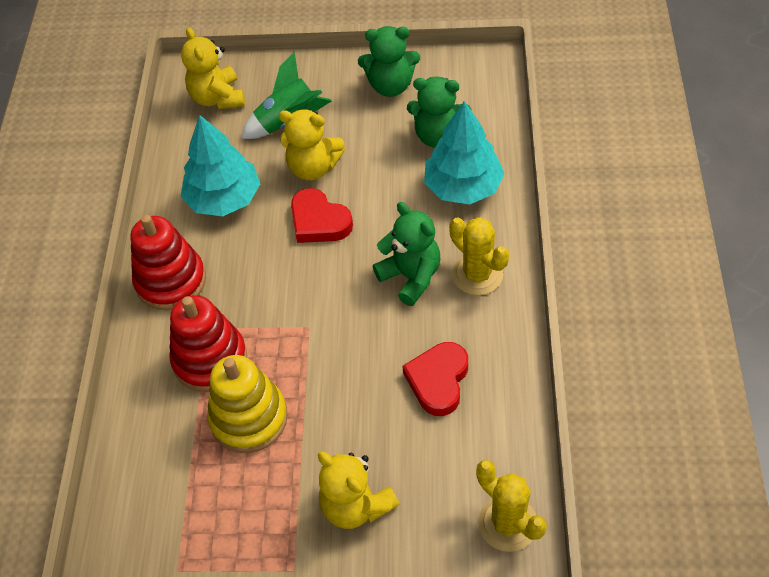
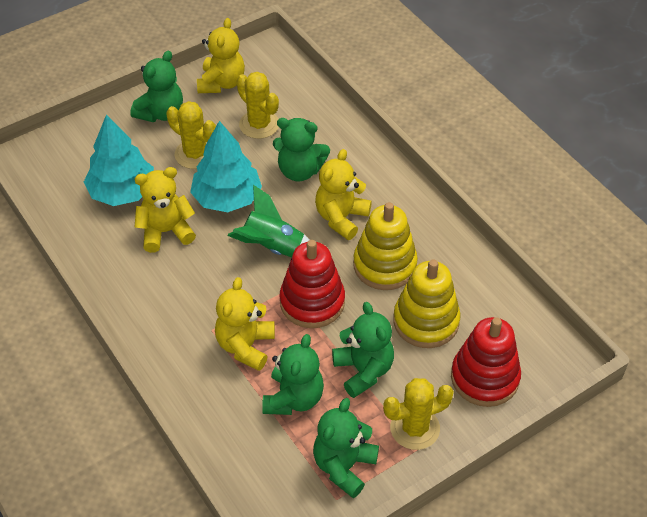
green teddy bear: 3 -> 5
red heart: 2 -> 0
yellow cactus: 2 -> 3
yellow stacking toy: 1 -> 2
yellow teddy bear: 3 -> 4

